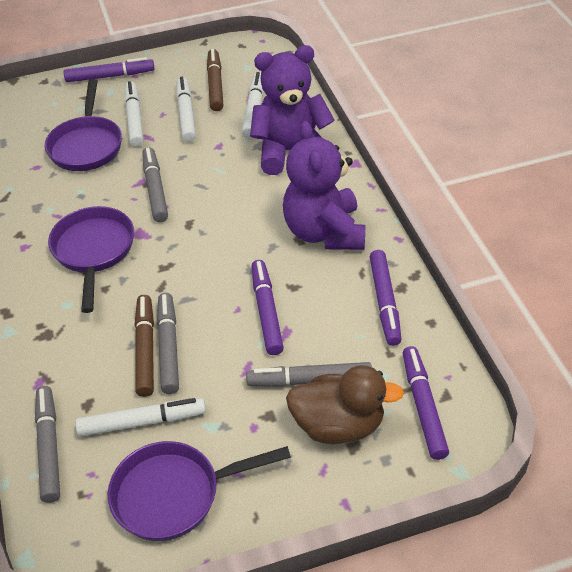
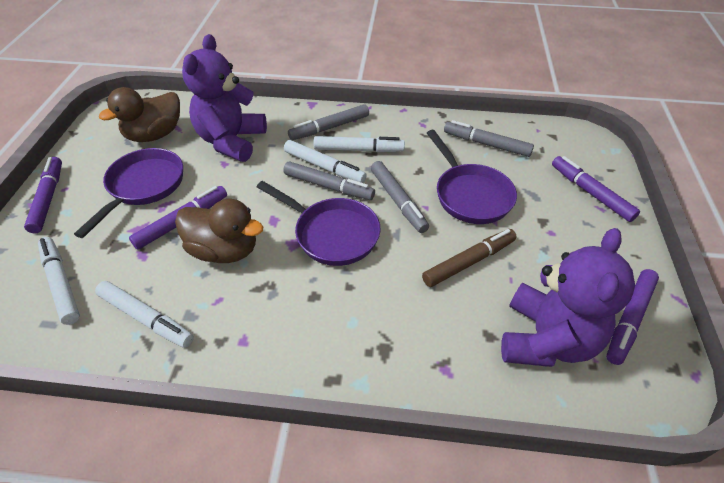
brown duck: 1 -> 2
brown marker: 2 -> 1

